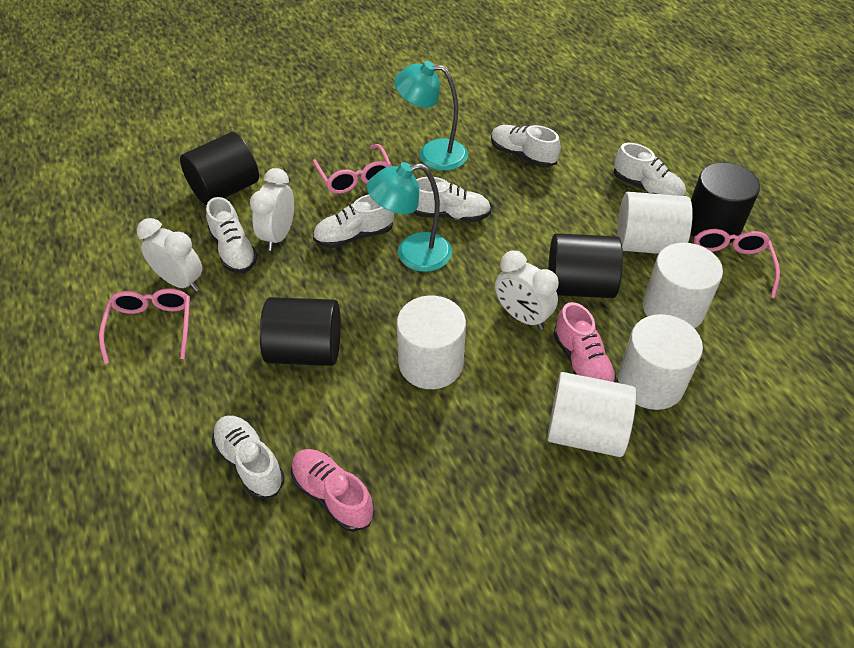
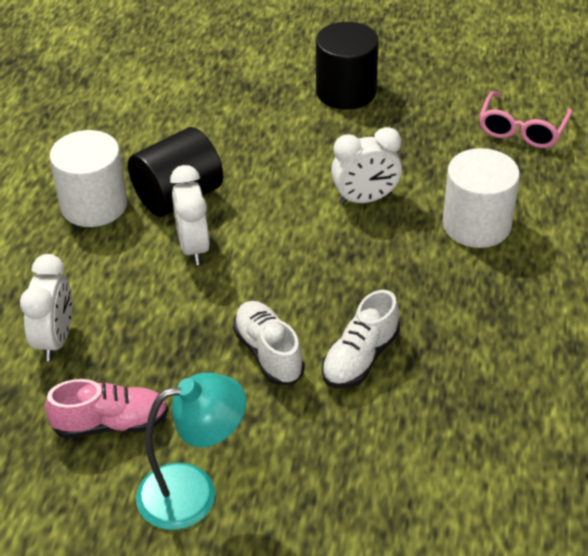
black cylinder: 4 -> 2
pink glasses: 3 -> 1
pink shoe: 2 -> 1
turquoise lamp: 2 -> 1
white cylinder: 5 -> 2
white shoe: 6 -> 2

